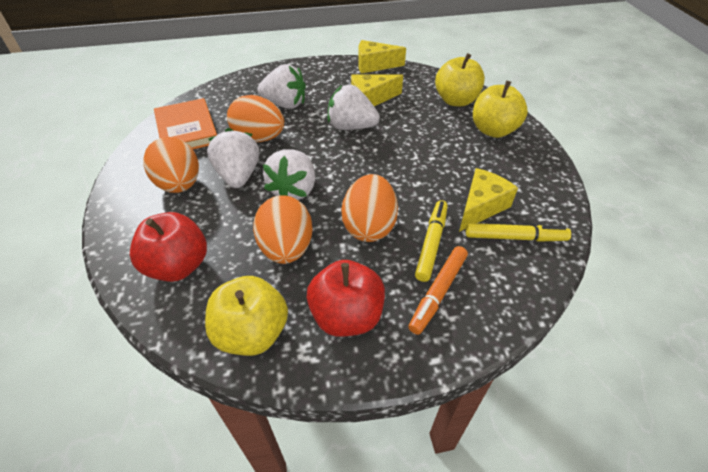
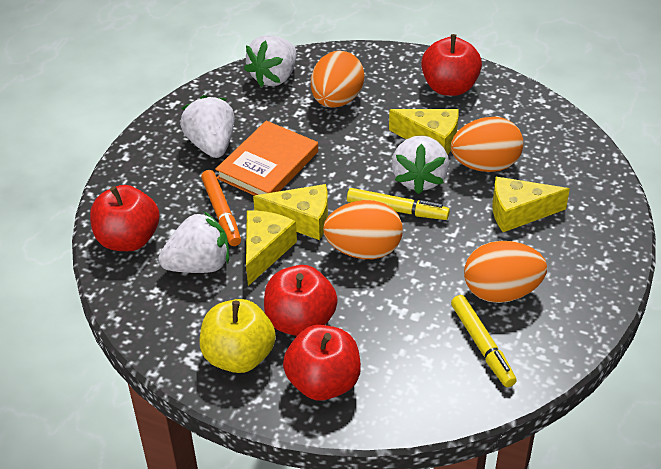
red apple: 2 -> 4
yellow apple: 3 -> 1
yellow cheese: 3 -> 4

